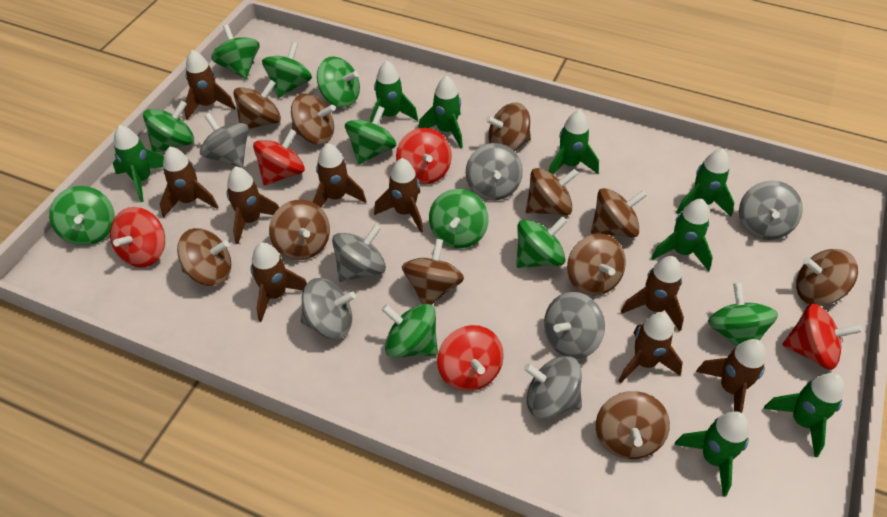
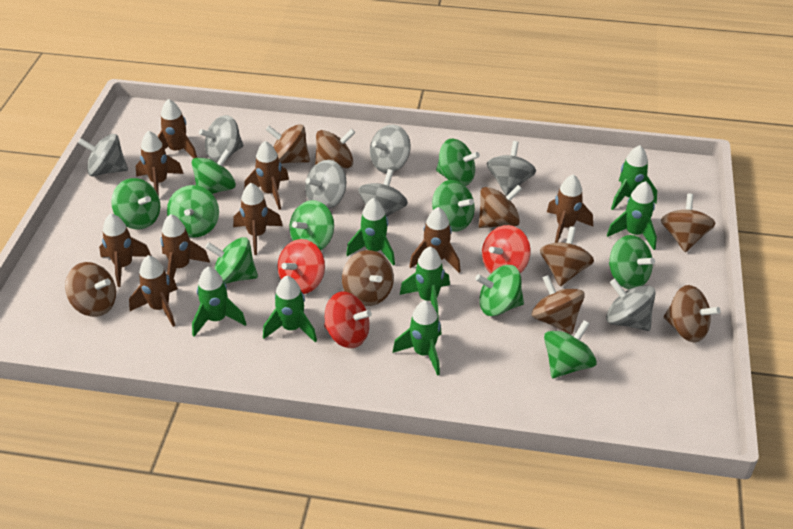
brown spinning top: 11 -> 9
green rocket: 8 -> 7
red spinning top: 5 -> 3

